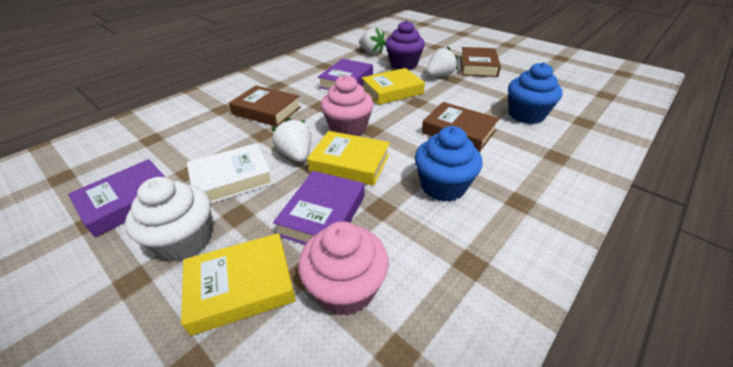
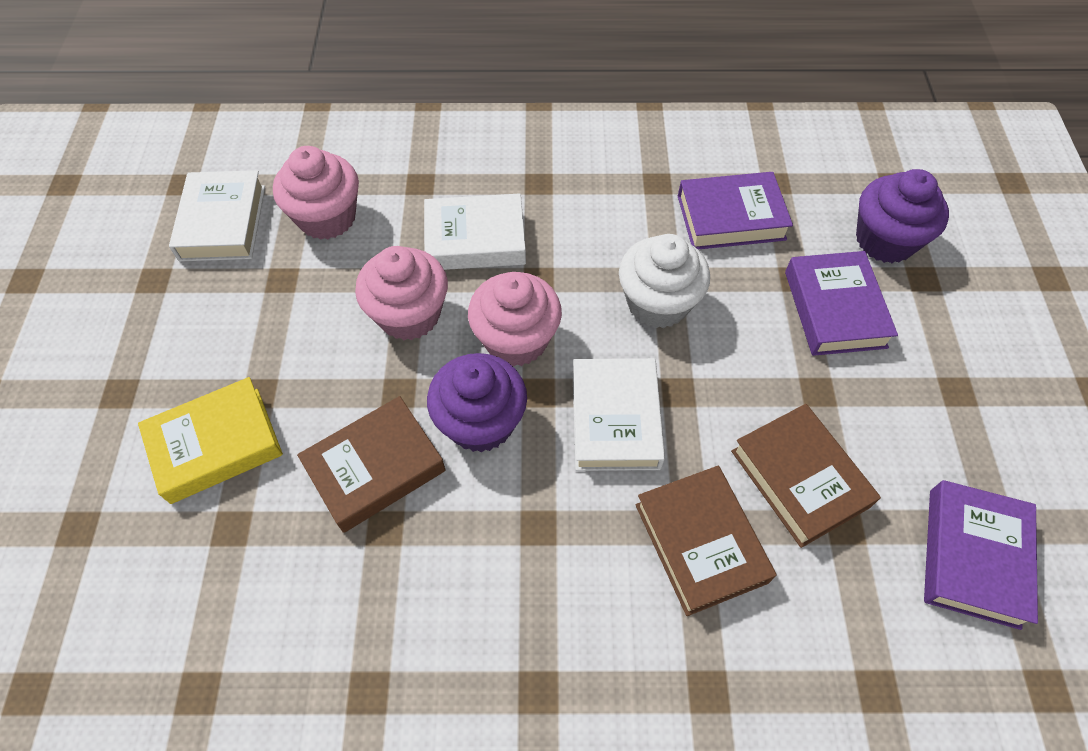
blue cupcake: 2 -> 0
pink cupcake: 2 -> 3
purple cupcake: 1 -> 2
white book: 1 -> 3
white strawberry: 3 -> 0
yellow book: 3 -> 1

